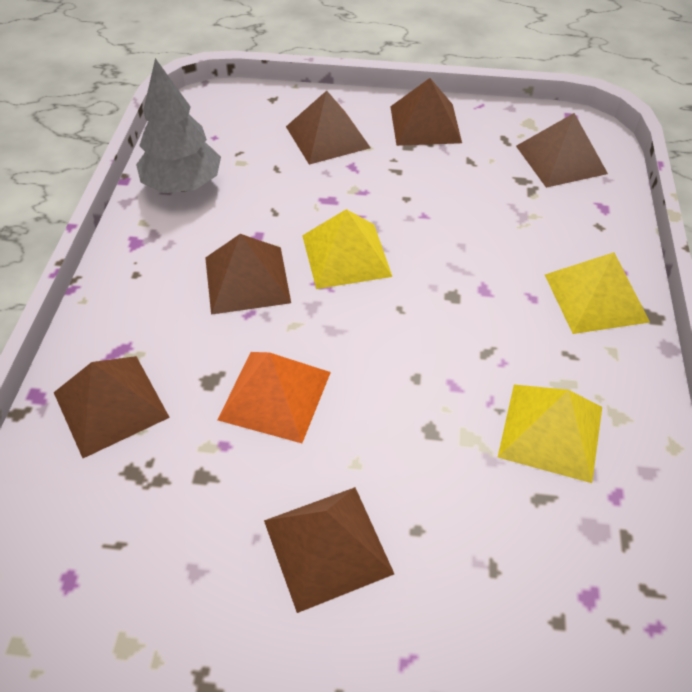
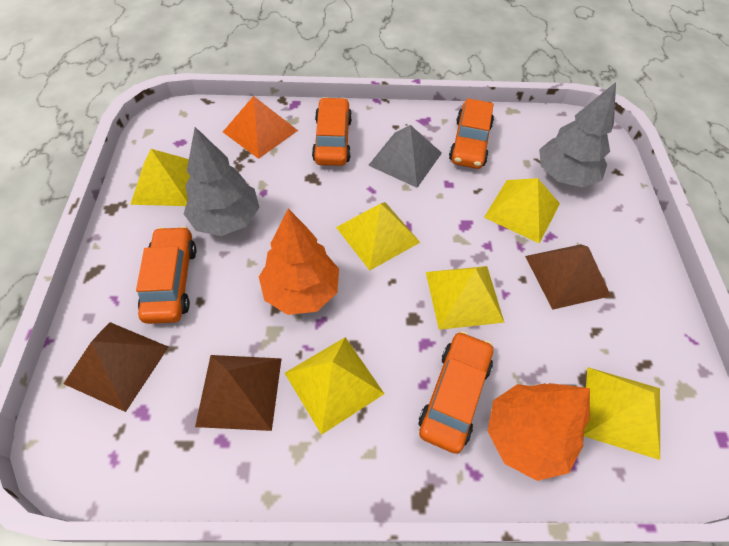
brown pyramid: 6 -> 3
grey pyramid: 0 -> 1
grey tree: 1 -> 2
orange car: 0 -> 4
orange tree: 0 -> 2
yellow pyramid: 3 -> 6

